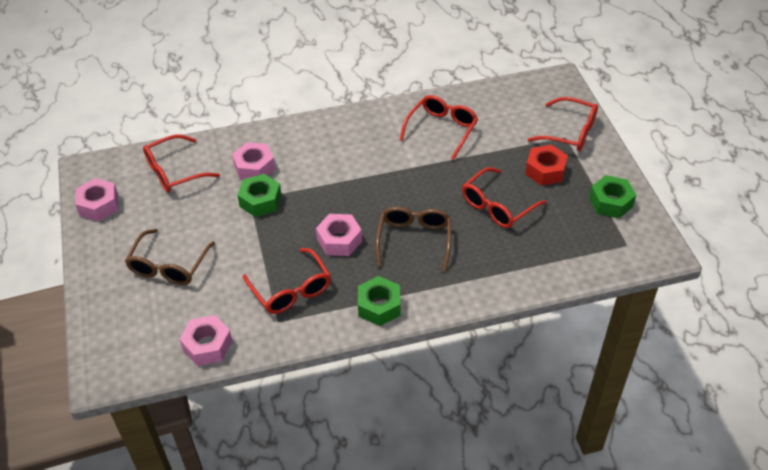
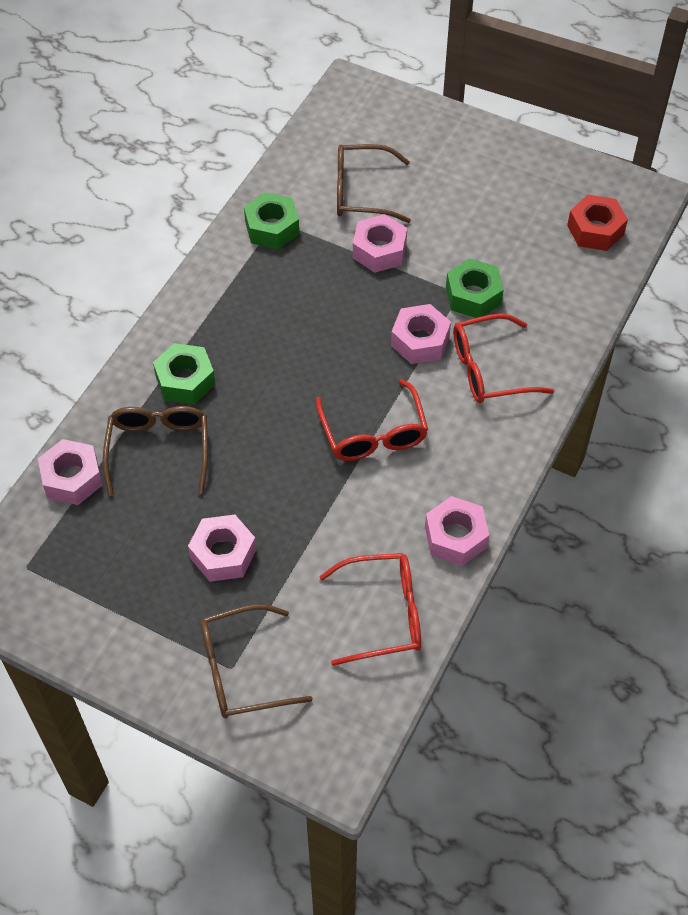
brown glasses: 2 -> 3
pink nut: 4 -> 5
red glasses: 5 -> 3

